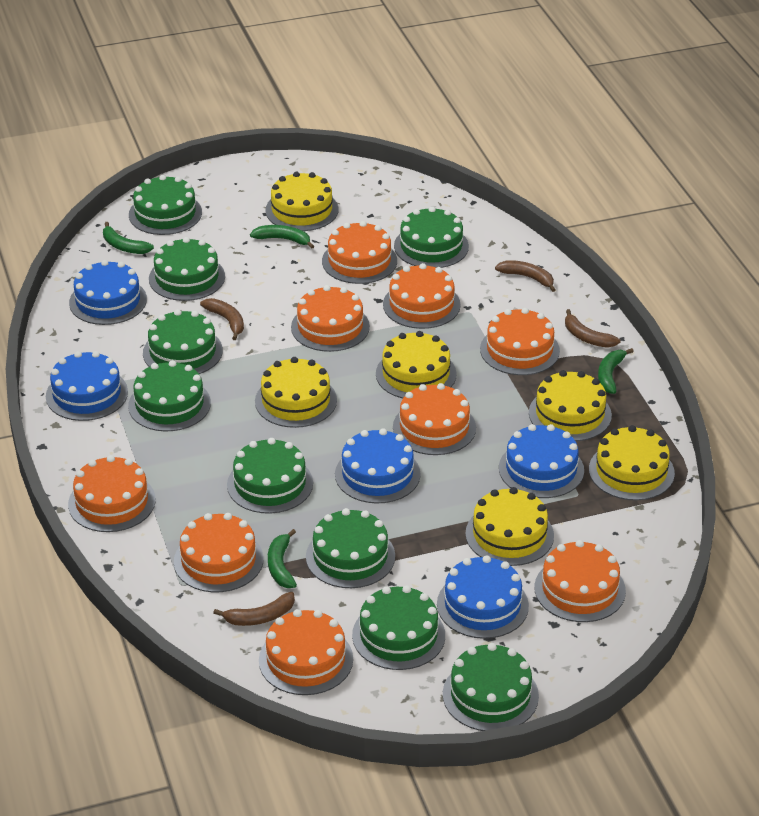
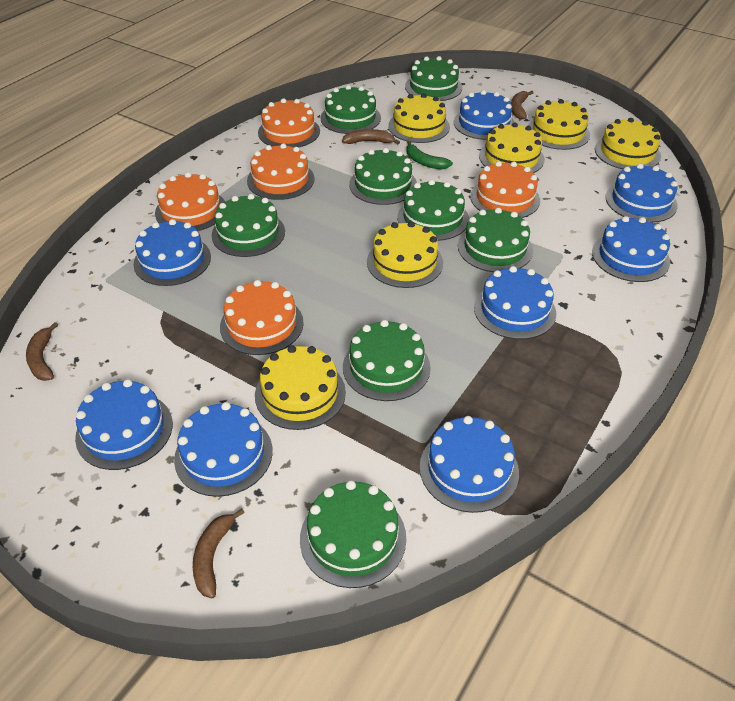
blue cake: 5 -> 8
green banana: 4 -> 1
green cake: 9 -> 8
orange cake: 9 -> 5

